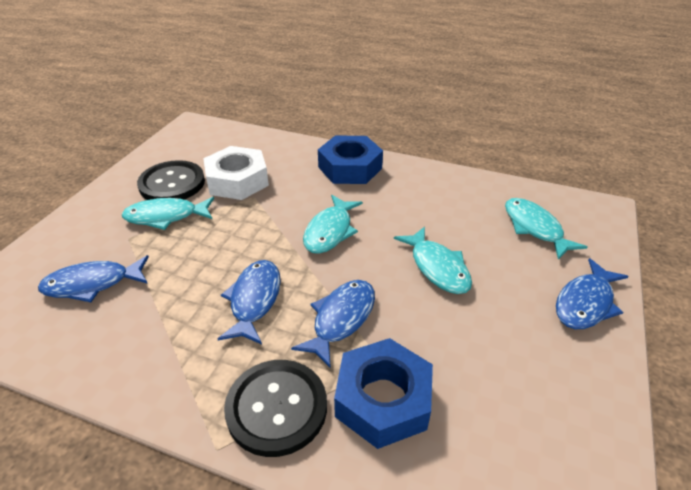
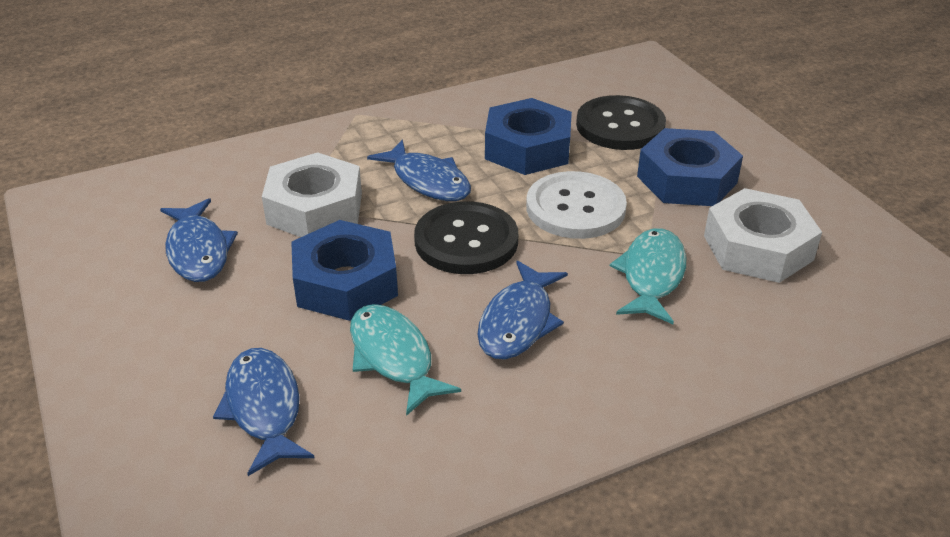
blue nut: 2 -> 3
turquoise fish: 4 -> 2
white button: 0 -> 1
white nut: 1 -> 2

